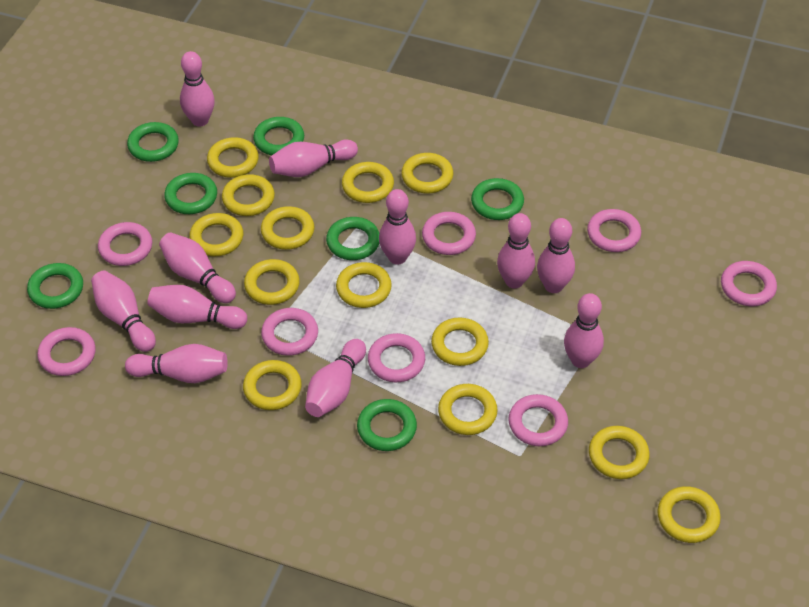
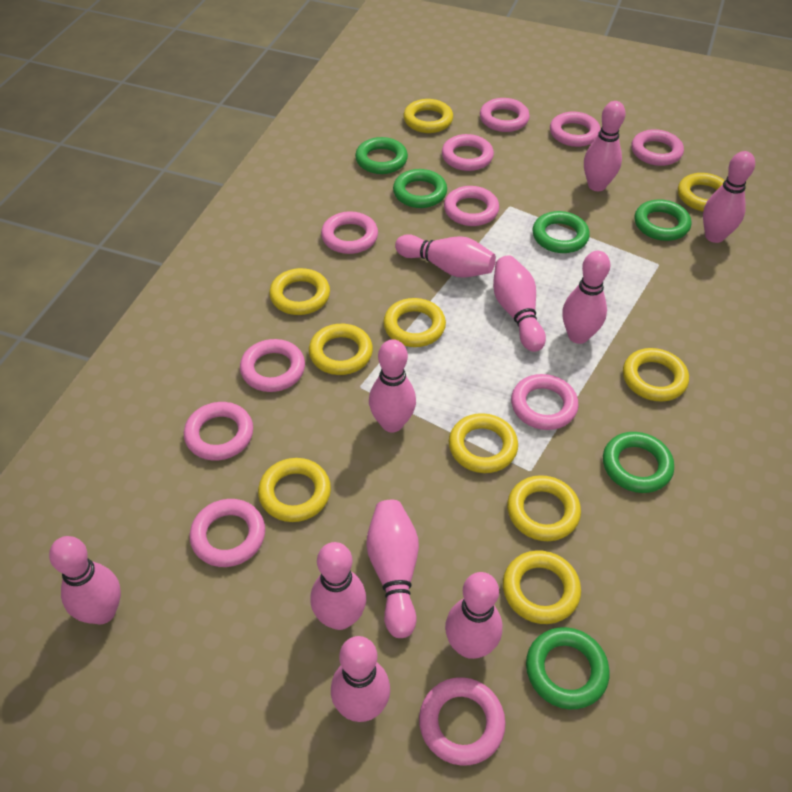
green ring: 7 -> 6
pink ring: 8 -> 11
yellow ring: 13 -> 10

